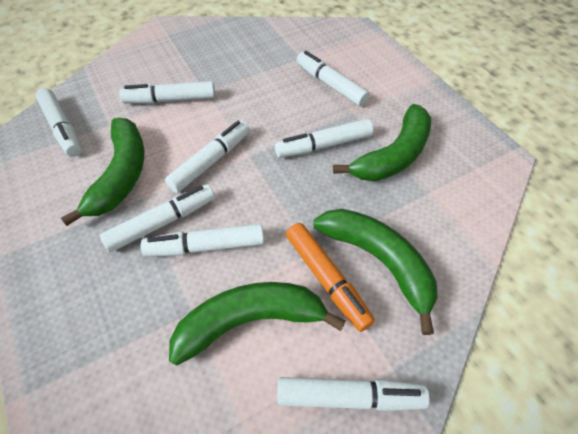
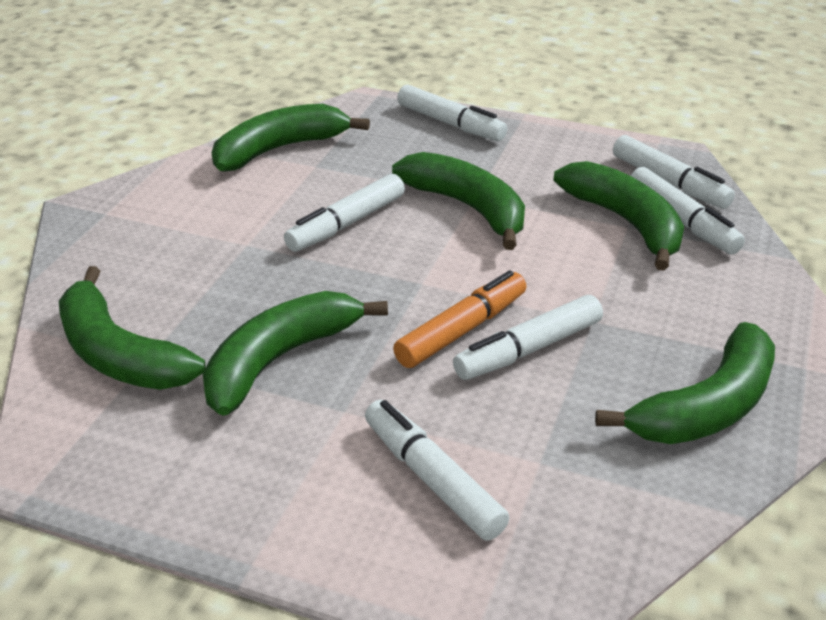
green banana: 4 -> 6
white marker: 8 -> 6

